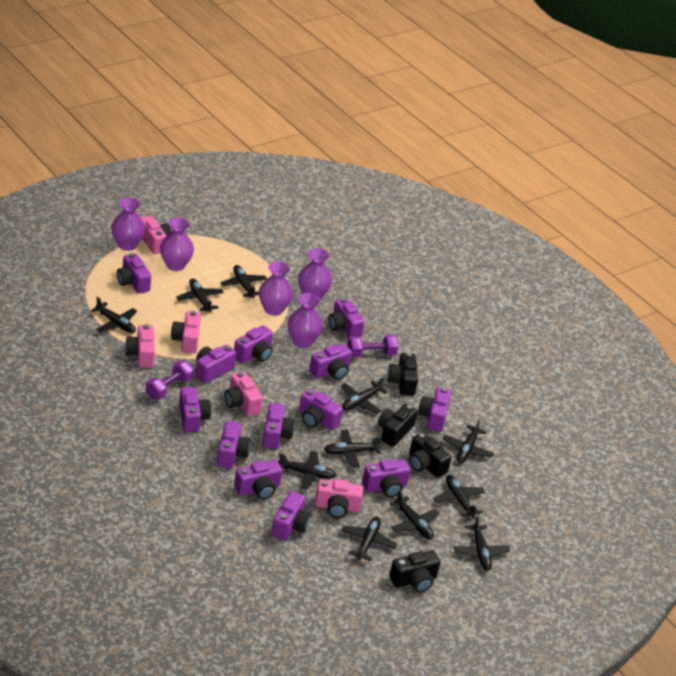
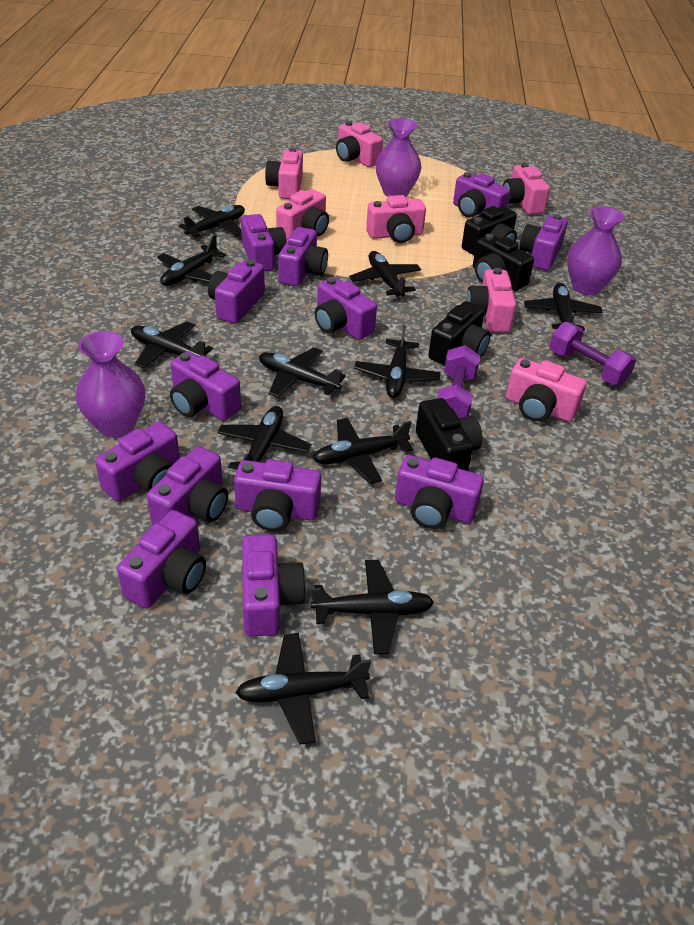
pink camera: 5 -> 7
purple vase: 5 -> 3

